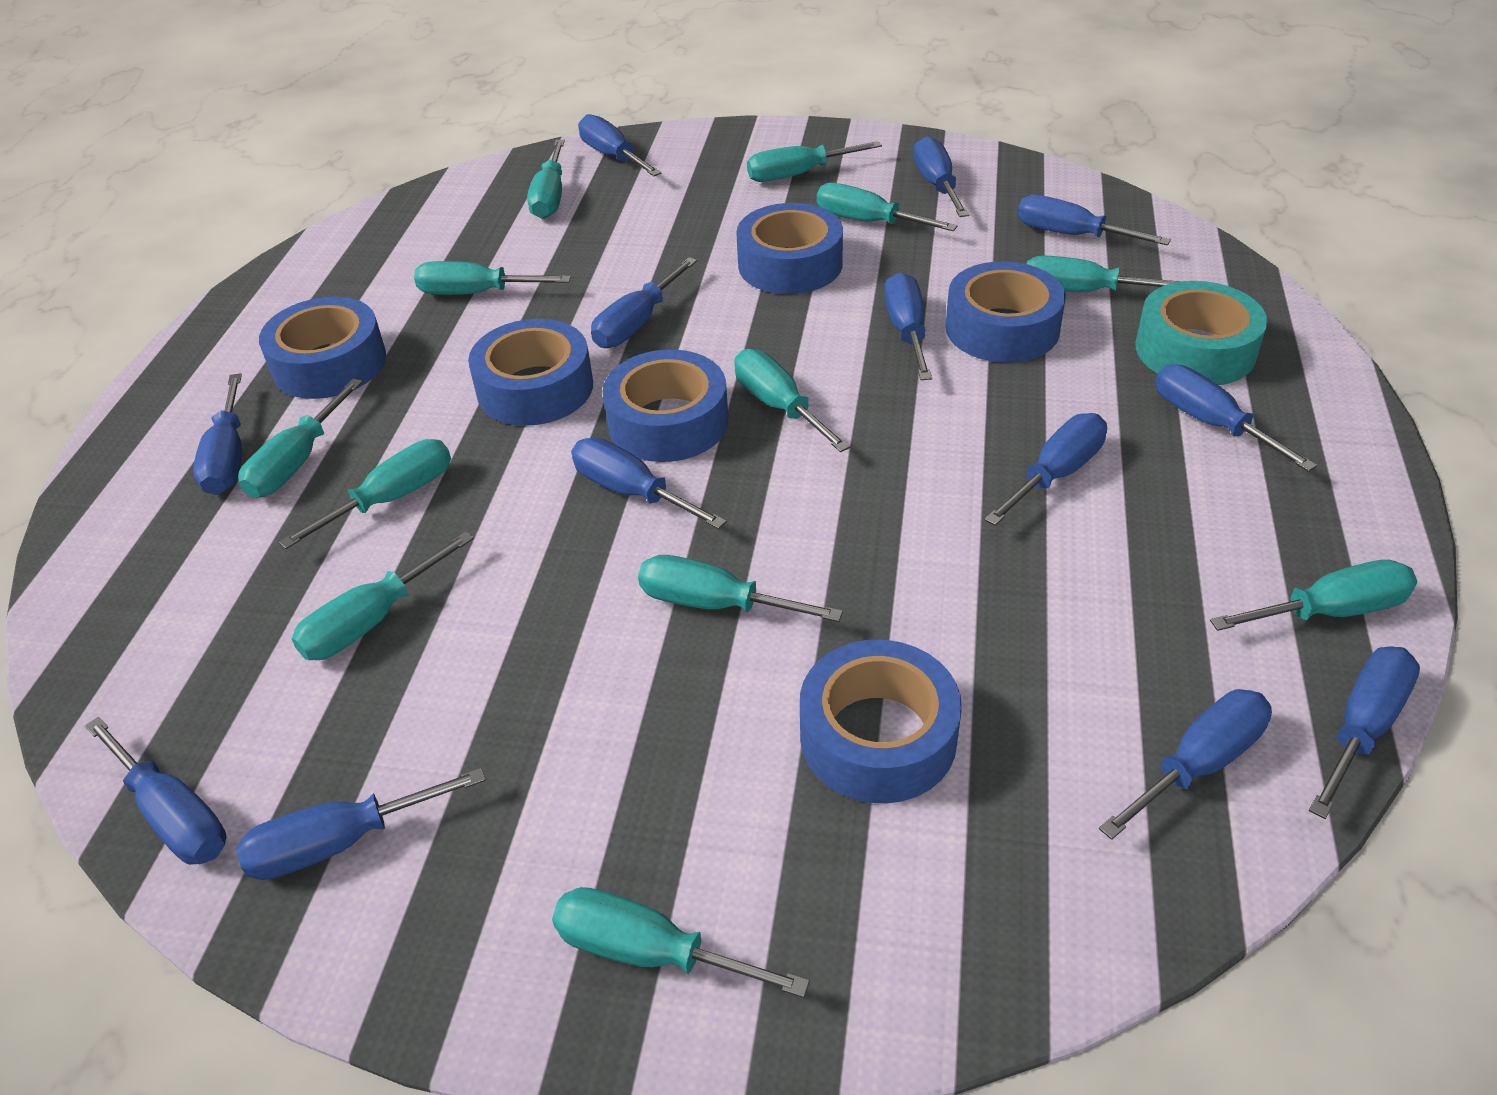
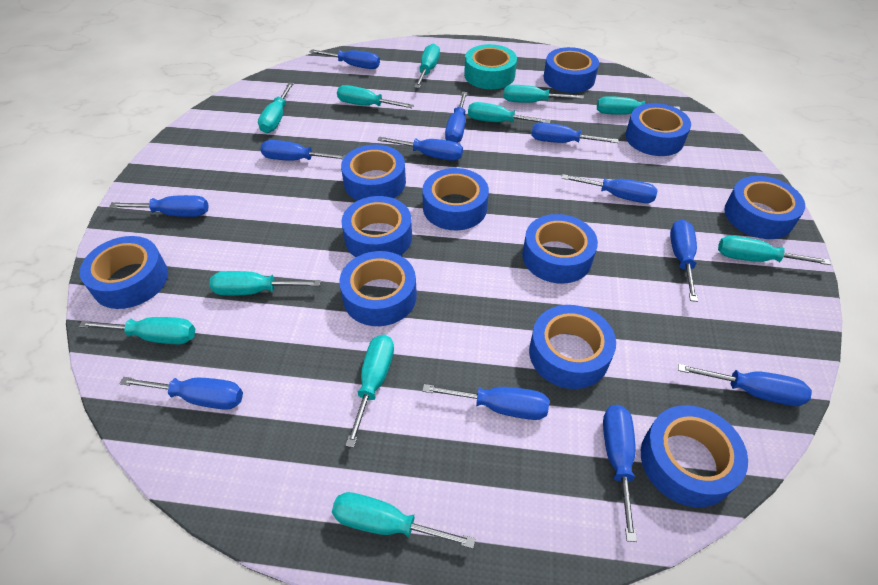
blue screwdriver: 13 -> 12
blue tape: 6 -> 11
turquoise screwdriver: 12 -> 11

